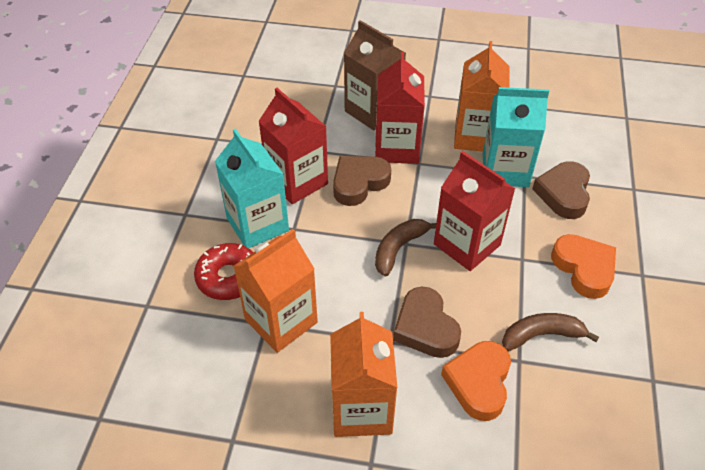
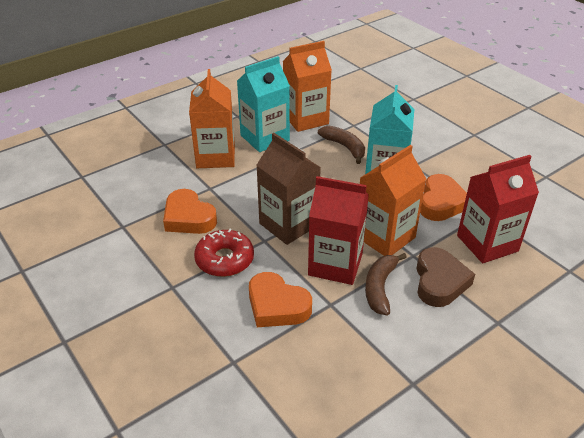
brown heart: 3 -> 1
orange heart: 2 -> 3
red carton: 3 -> 2

